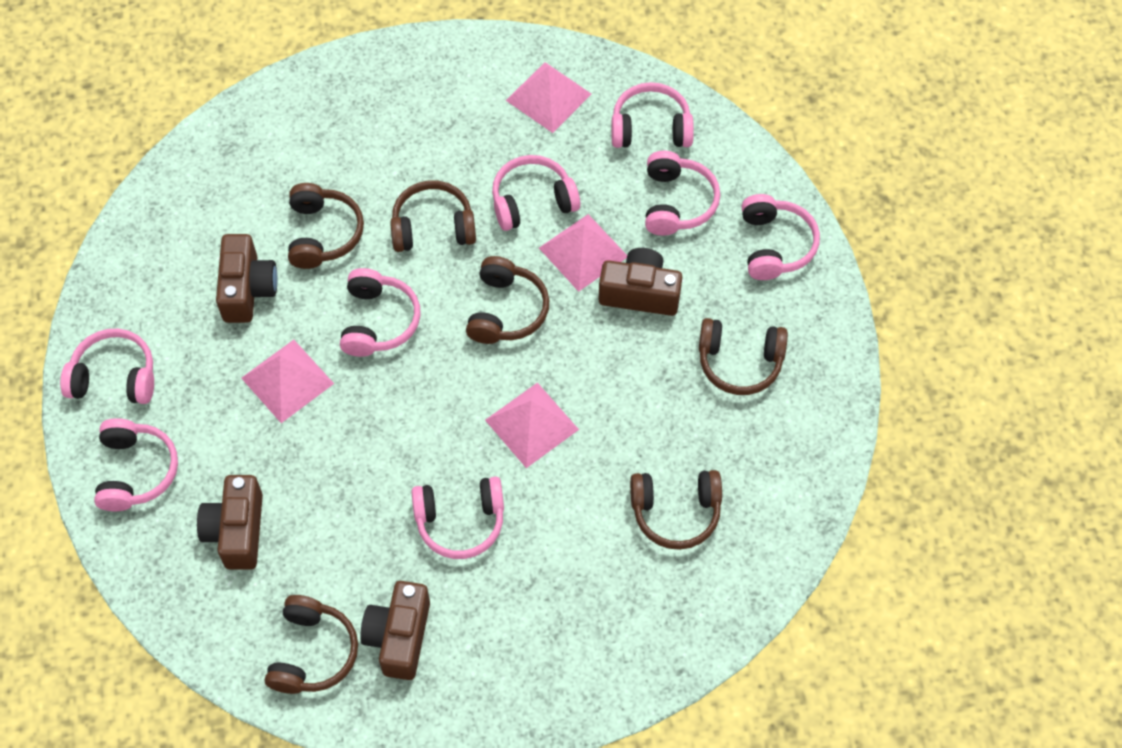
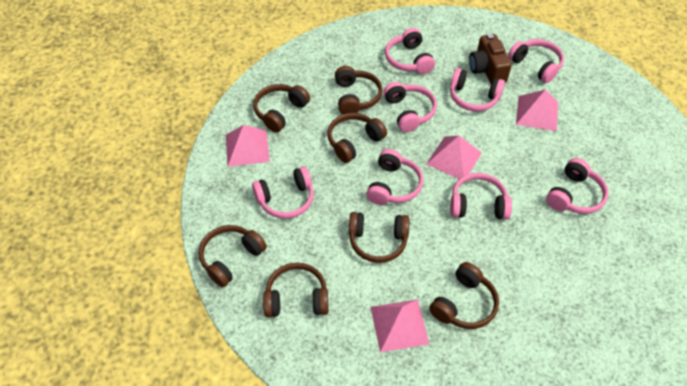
brown camera: 4 -> 1
brown headphones: 6 -> 7

